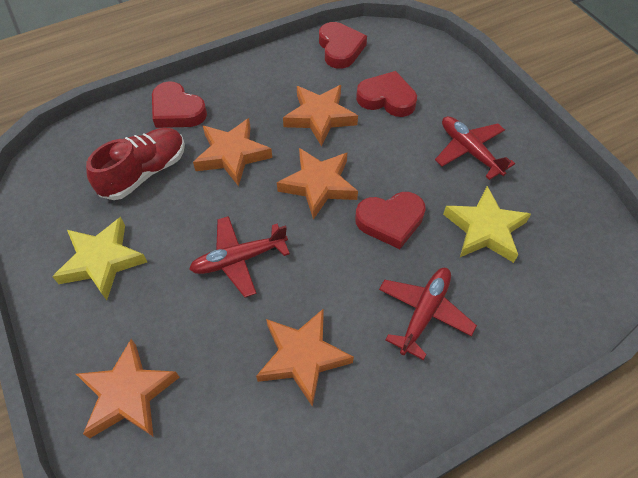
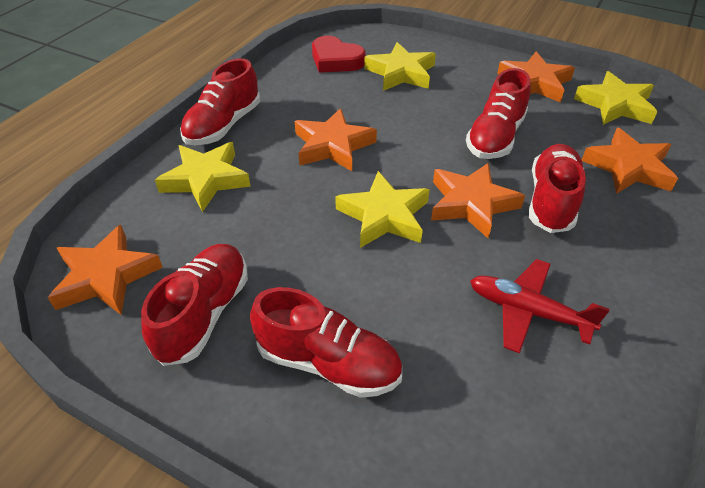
red heart: 4 -> 1
red plane: 3 -> 1
red shoe: 1 -> 5
yellow star: 2 -> 4

